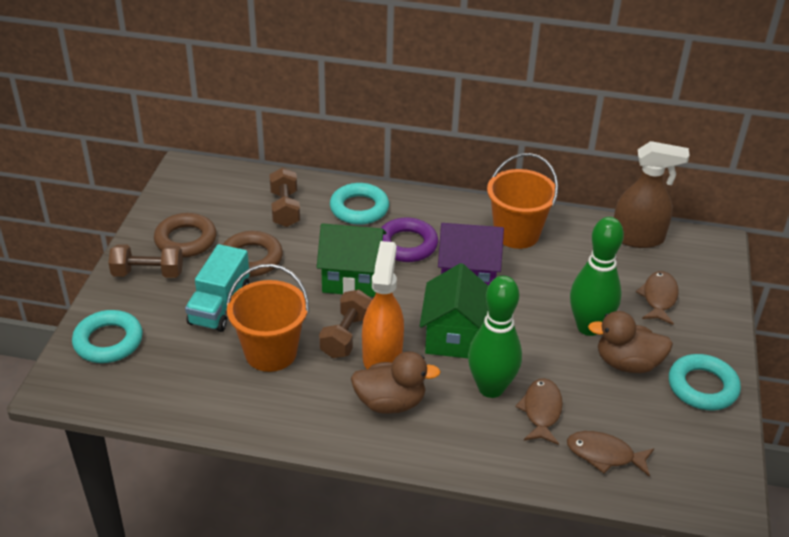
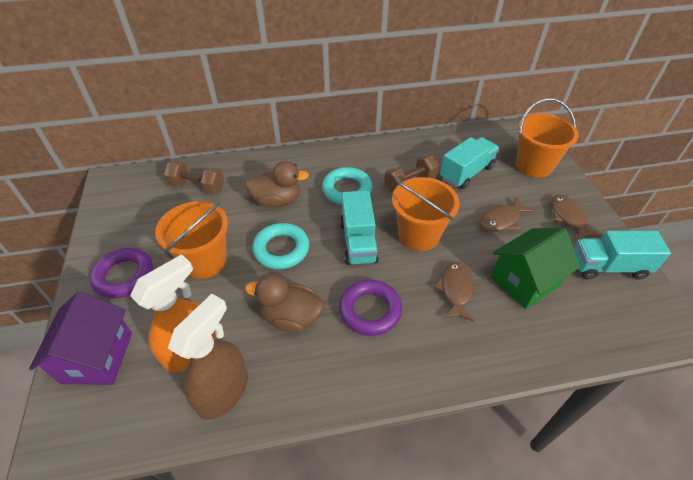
brown dumbbell: 3 -> 2
brown ring: 2 -> 0
green bowling pin: 2 -> 0
green house: 2 -> 1
orange bucket: 2 -> 3
purple ring: 1 -> 2
turquoise ring: 3 -> 2
turquoise truck: 1 -> 3

